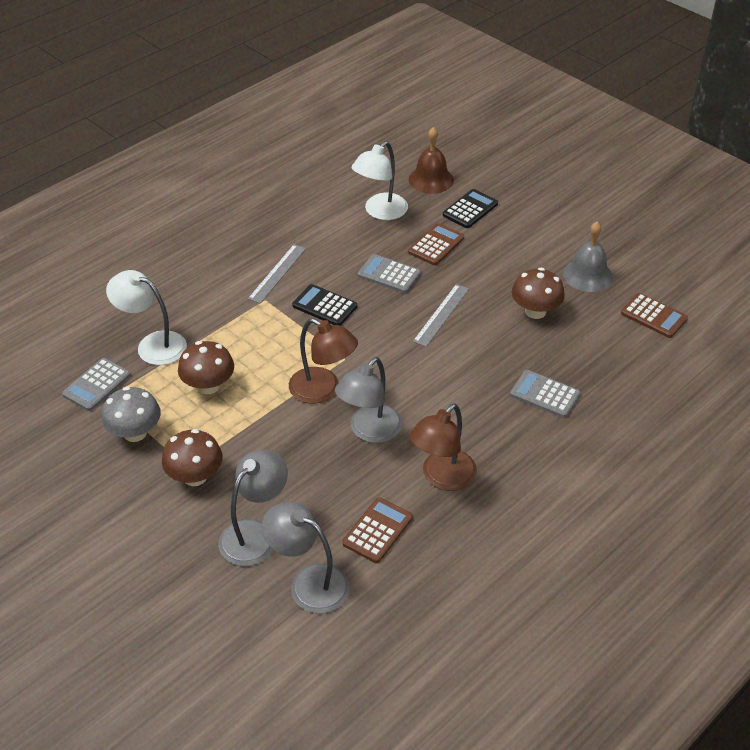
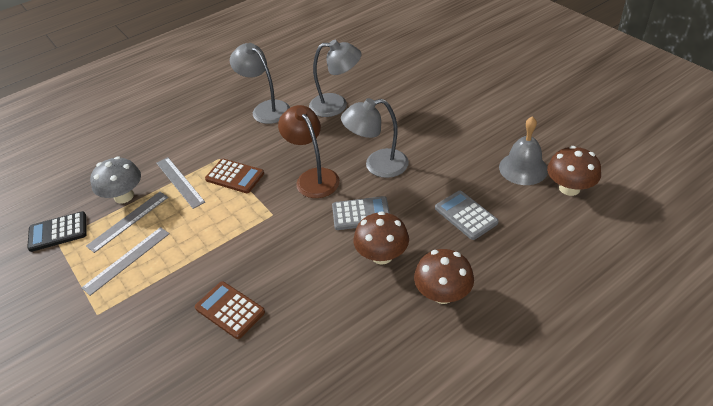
black calculator: 2 -> 1
brown bell: 1 -> 0
brown calculator: 3 -> 2
brown lamp: 2 -> 1
grey calculator: 3 -> 2
grey ruler: 2 -> 3
white lamp: 2 -> 0

